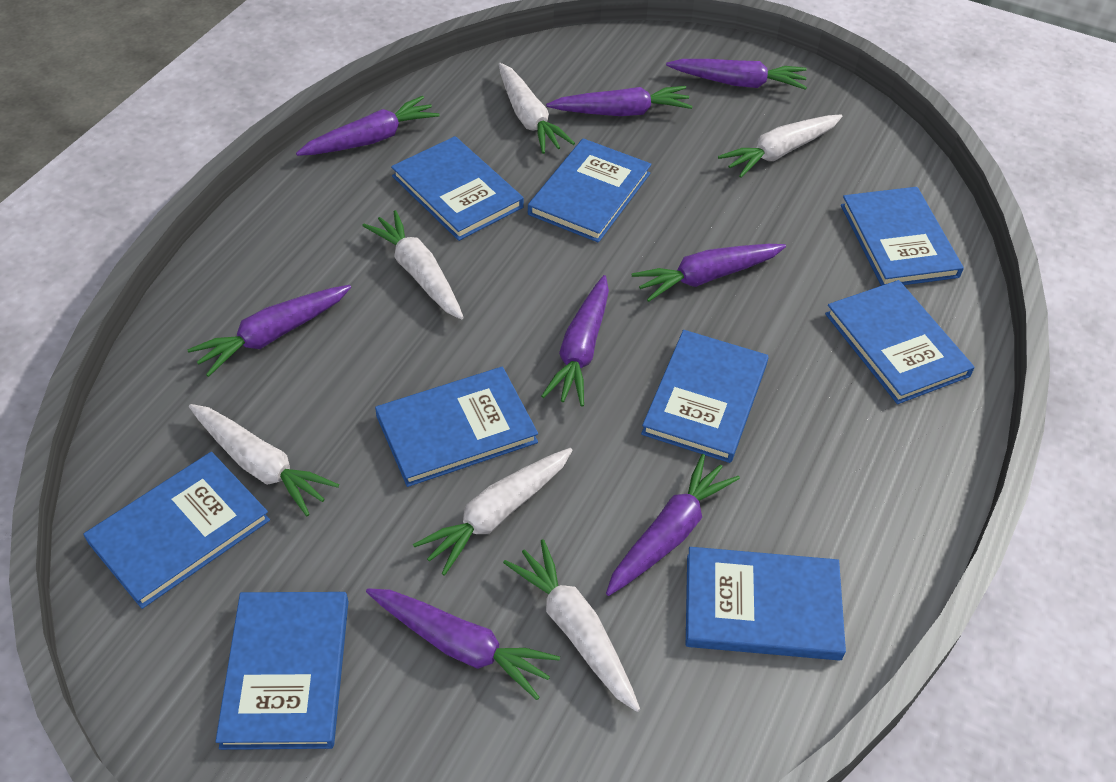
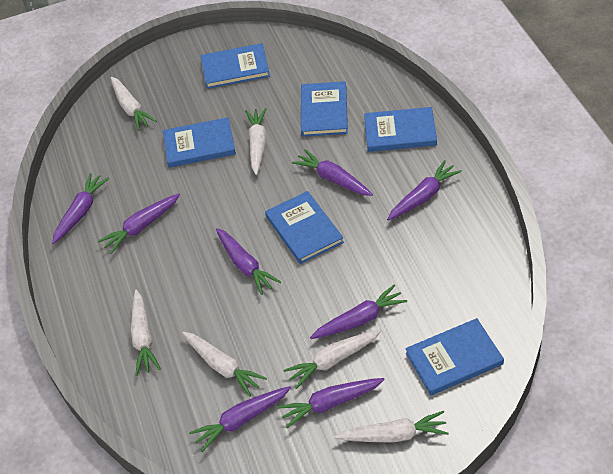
blue book: 9 -> 6

